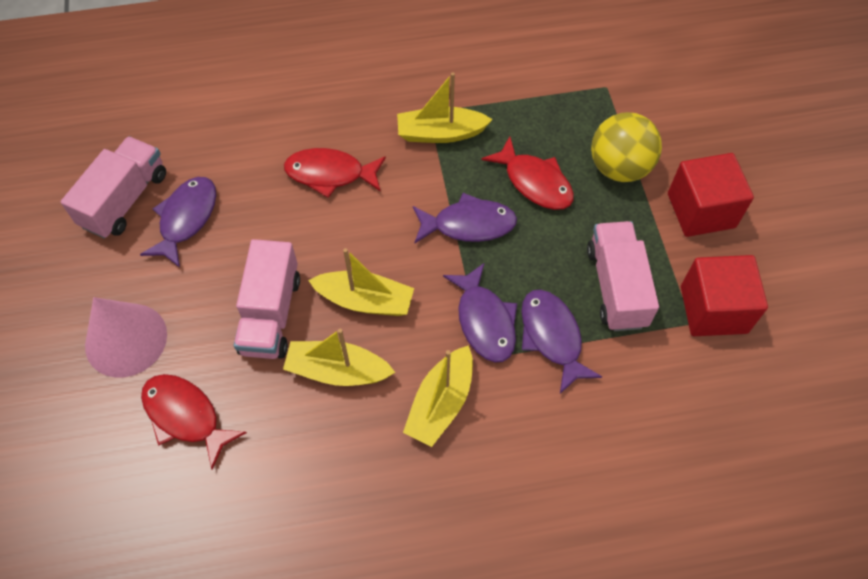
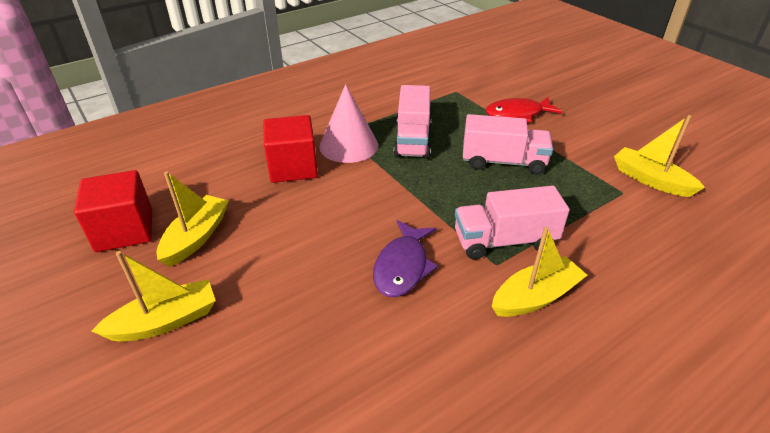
purple fish: 4 -> 1
red fish: 3 -> 1
yellow ball: 1 -> 0

